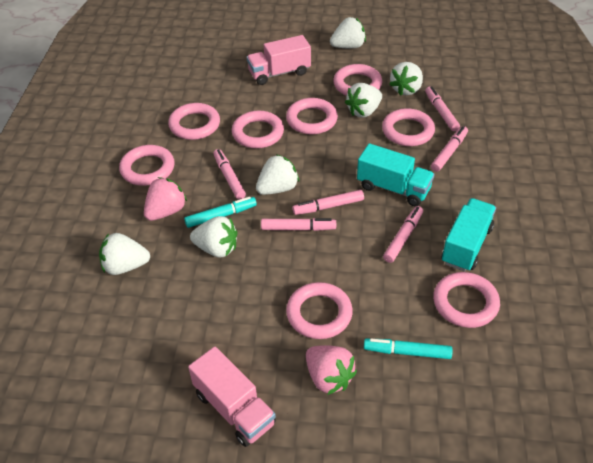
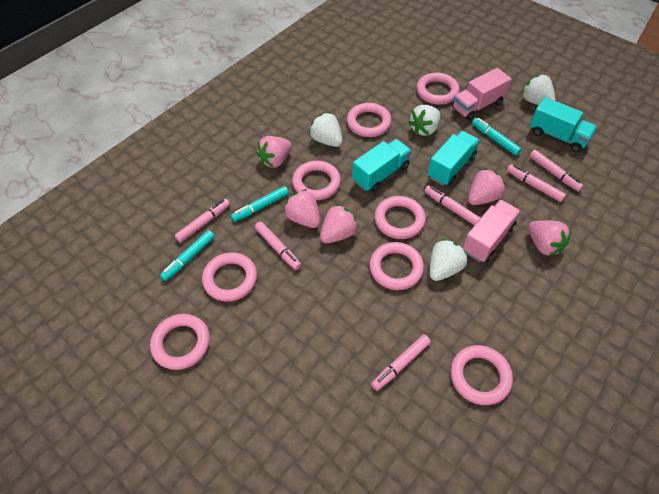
pink strawberry: 2 -> 5
turquoise marker: 2 -> 3
turquoise truck: 2 -> 3
white strawberry: 6 -> 4

